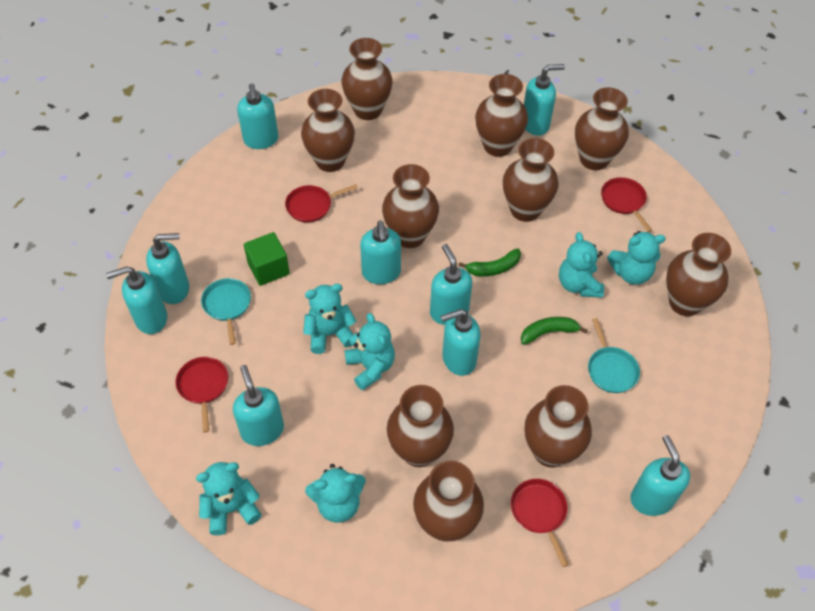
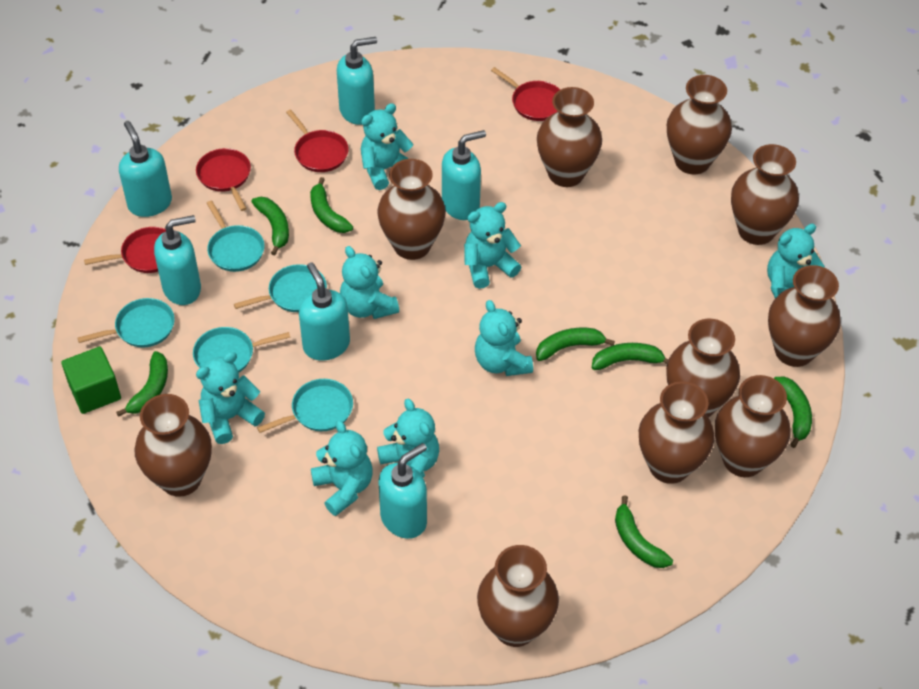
green banana: 2 -> 7
turquoise pan: 2 -> 5
turquoise soap dispenser: 9 -> 6
turquoise teddy bear: 6 -> 8

